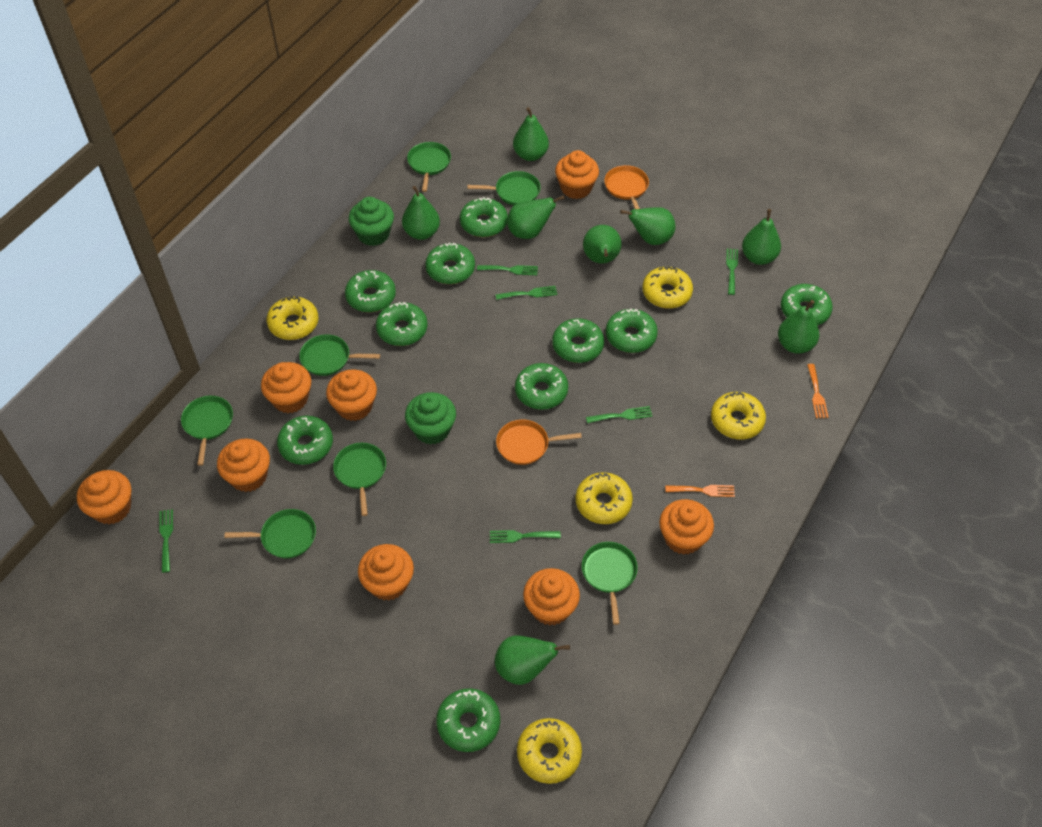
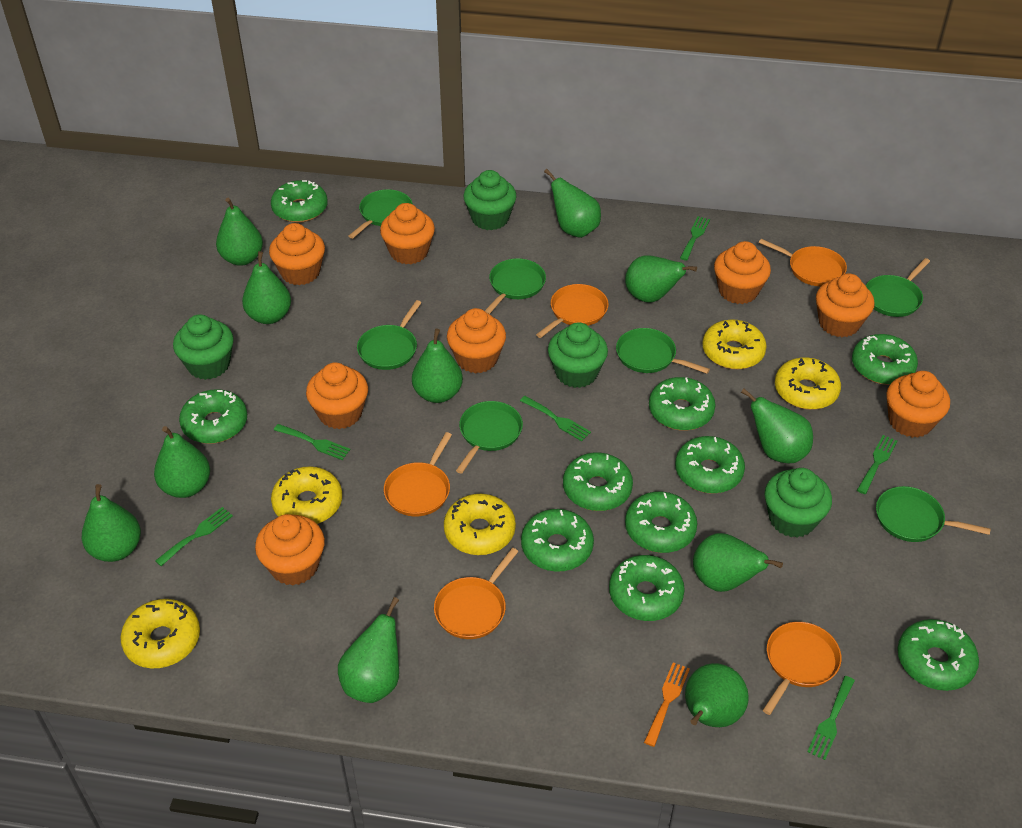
green cupcake: 2 -> 4
green pear: 8 -> 11
orange fork: 2 -> 1
orange pan: 2 -> 5

